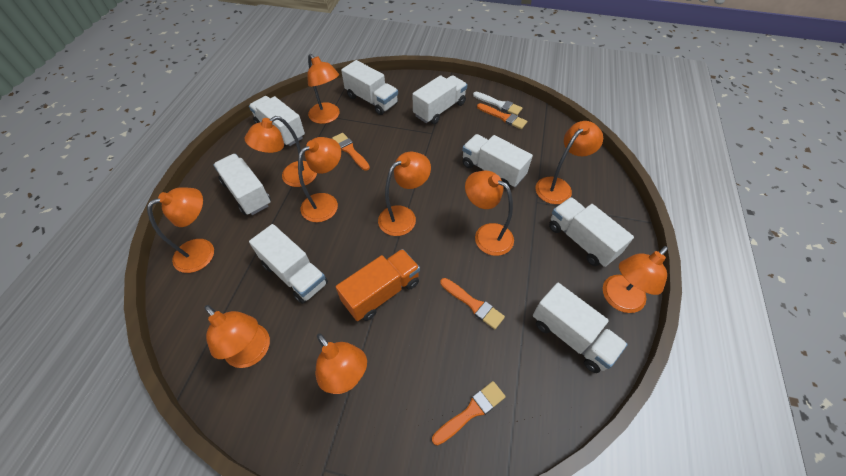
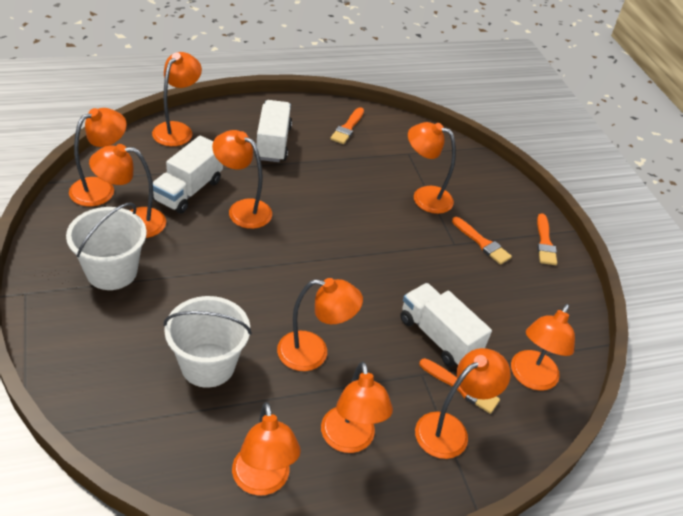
orange truck: 1 -> 0
white brush: 1 -> 0
white bucket: 0 -> 2
white truck: 8 -> 3

